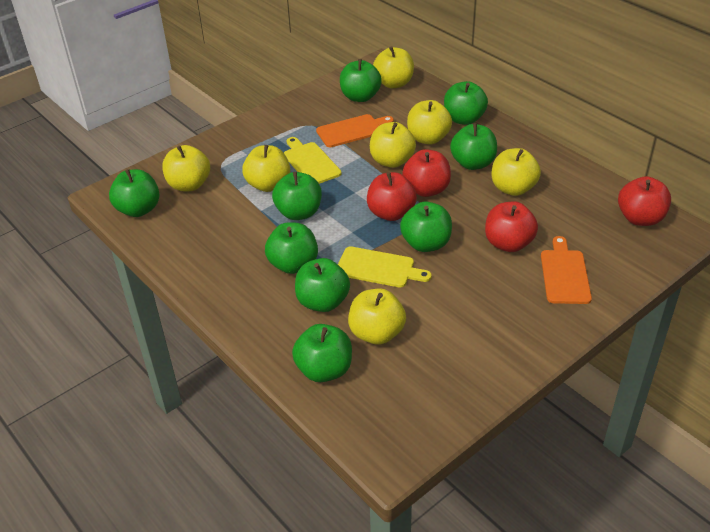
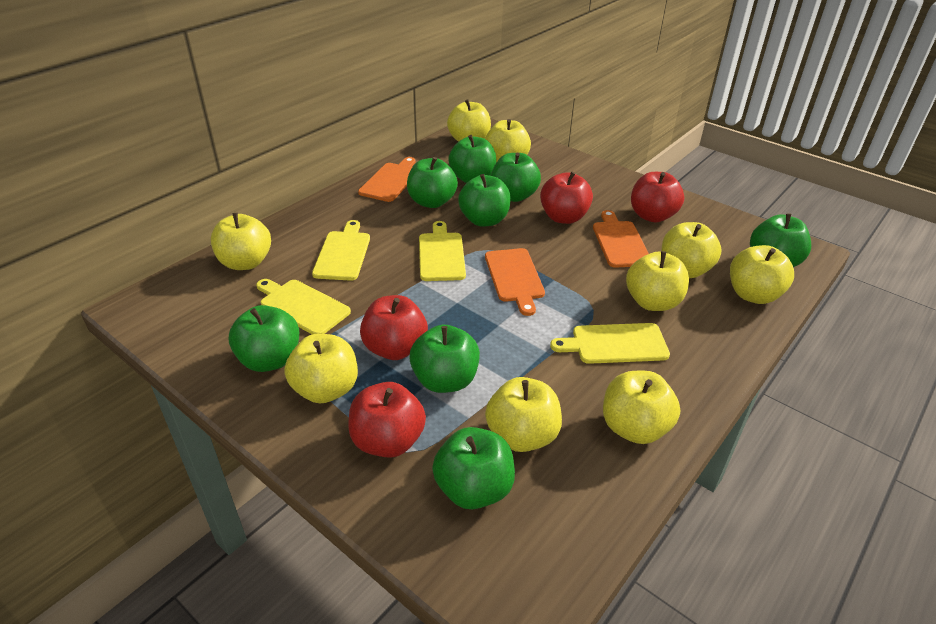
green apple: 9 -> 8
orange cutting board: 2 -> 3
yellow apple: 7 -> 9
yellow cutting board: 2 -> 4

